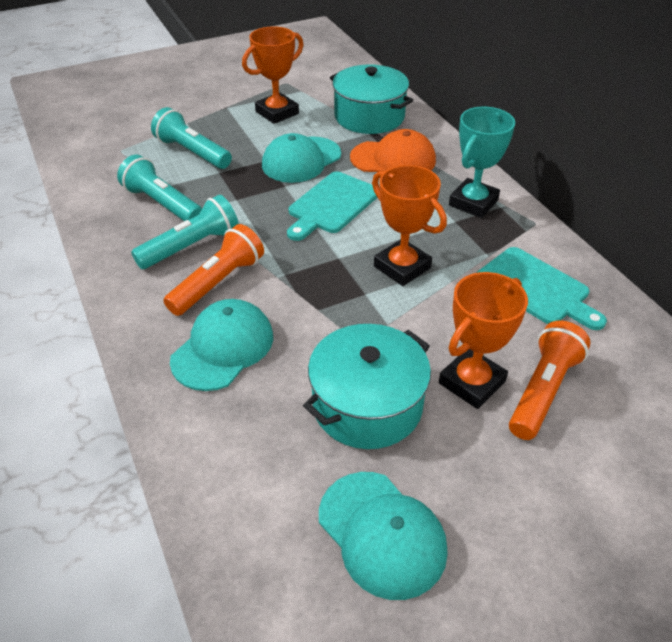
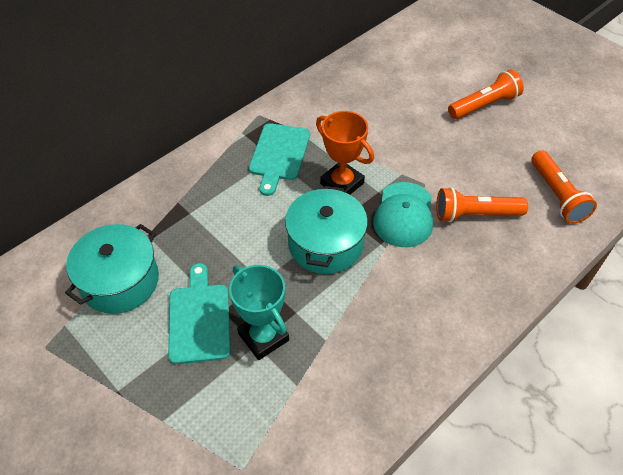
orange cap: 1 -> 0
orange flashlight: 2 -> 3
orange trophy: 3 -> 1
turquoise cap: 3 -> 1
turquoise flashlight: 3 -> 0

